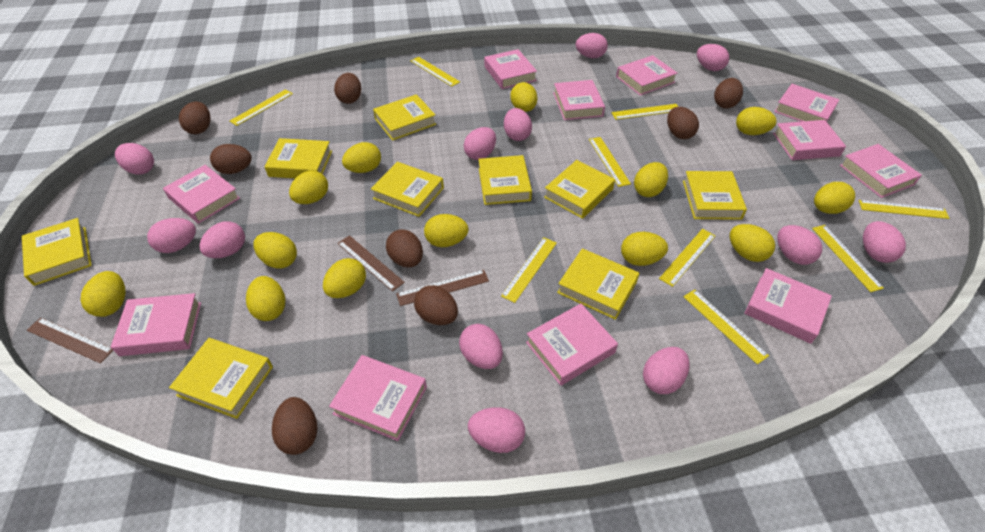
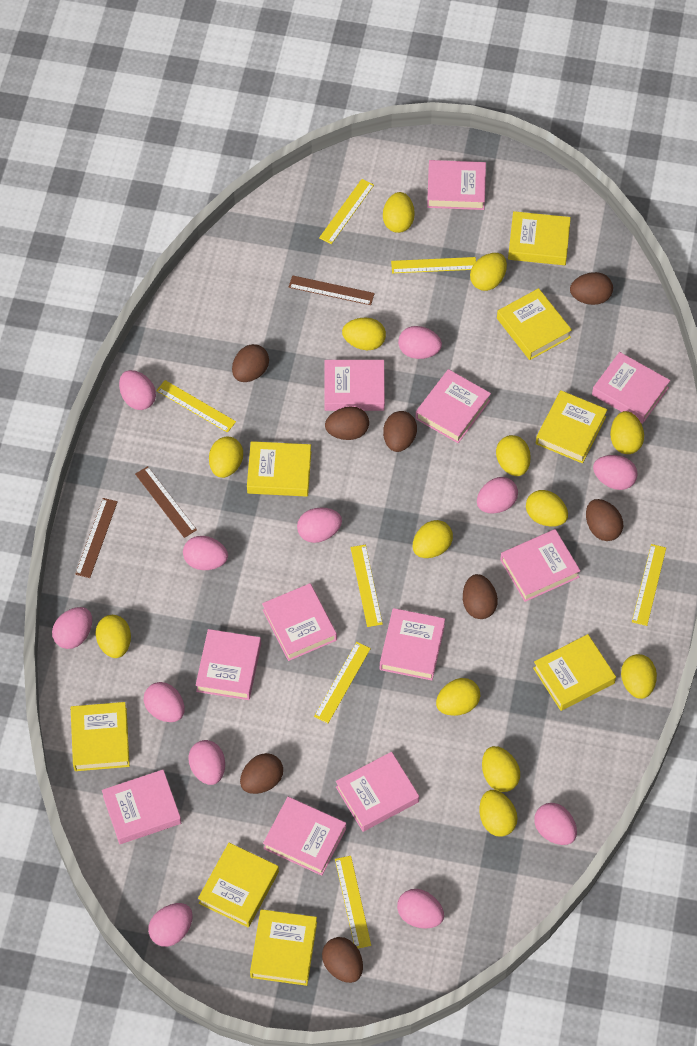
yellow book: 9 -> 8
yellow ruler: 9 -> 7

